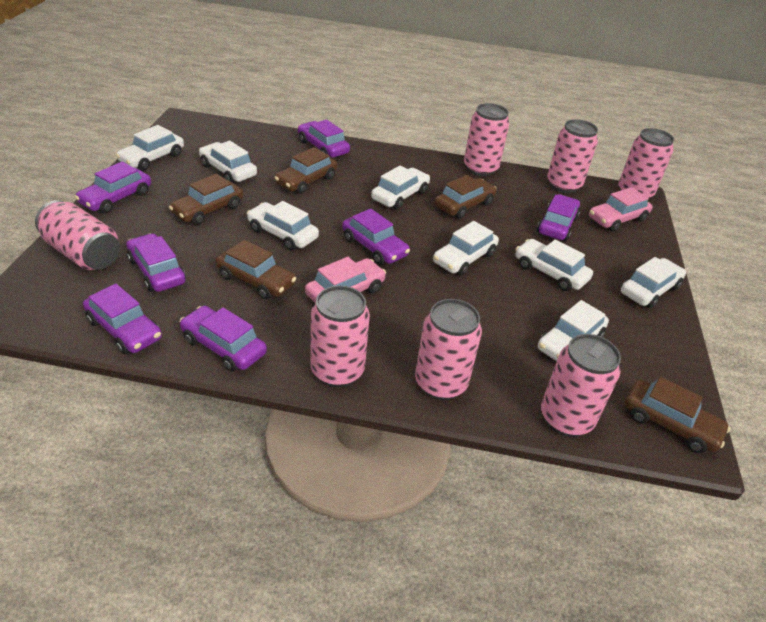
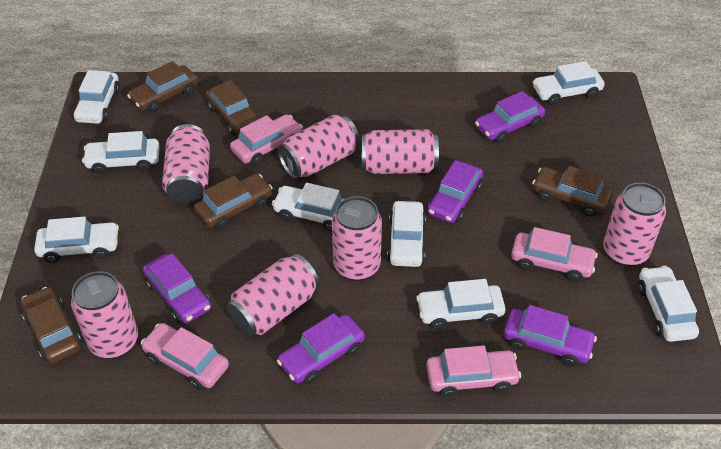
pink car: 2 -> 4
purple car: 7 -> 5

